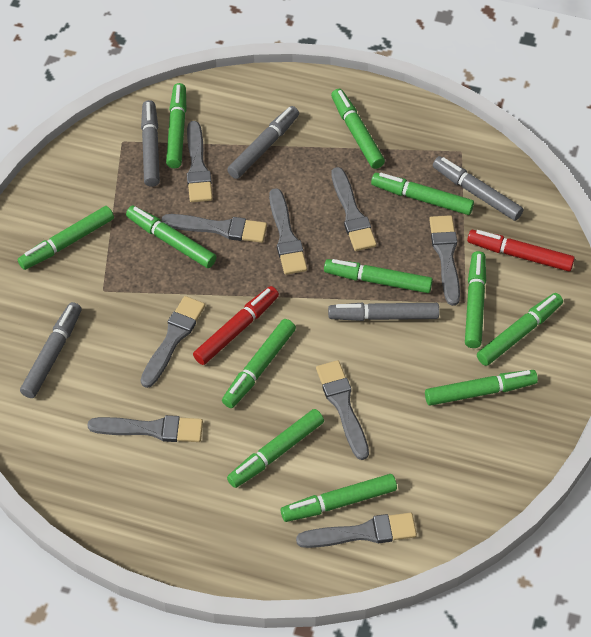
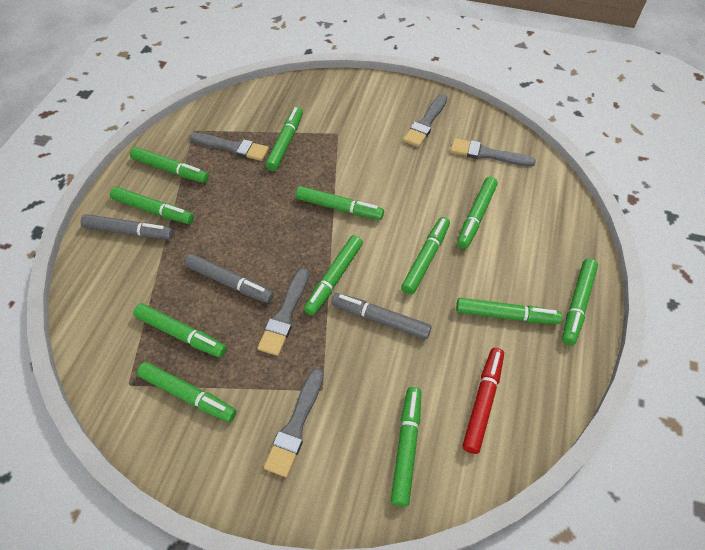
grey brush: 9 -> 5
grey marker: 5 -> 3
red marker: 2 -> 1

